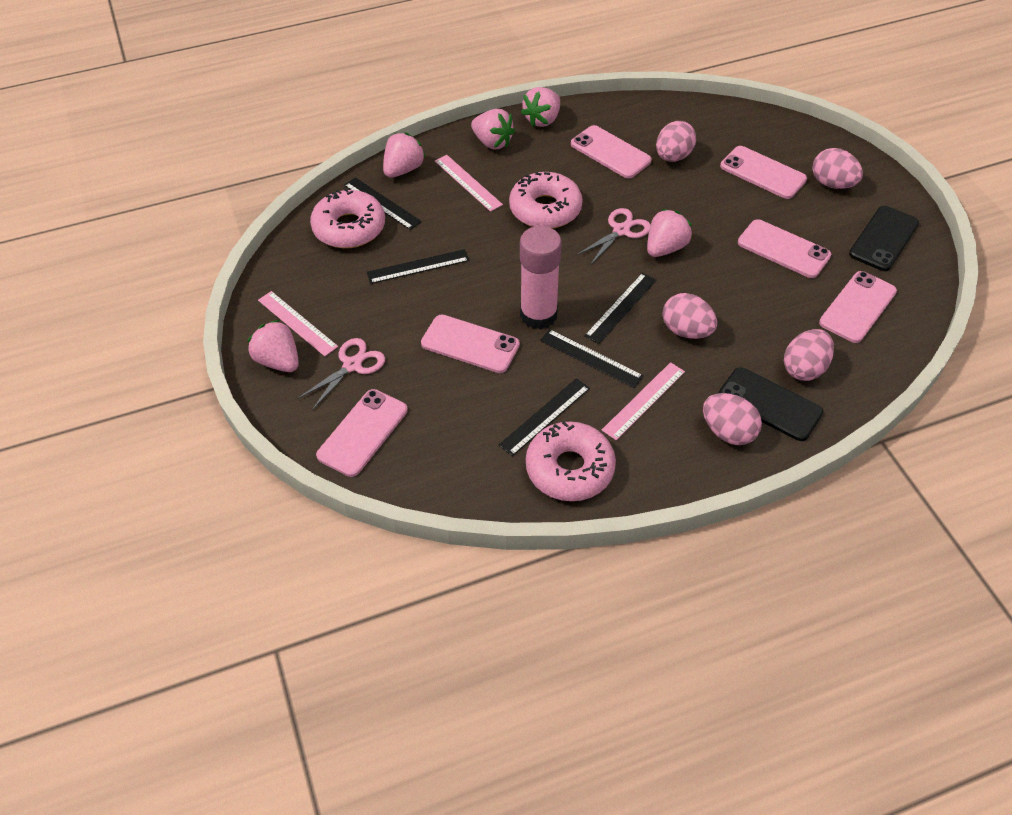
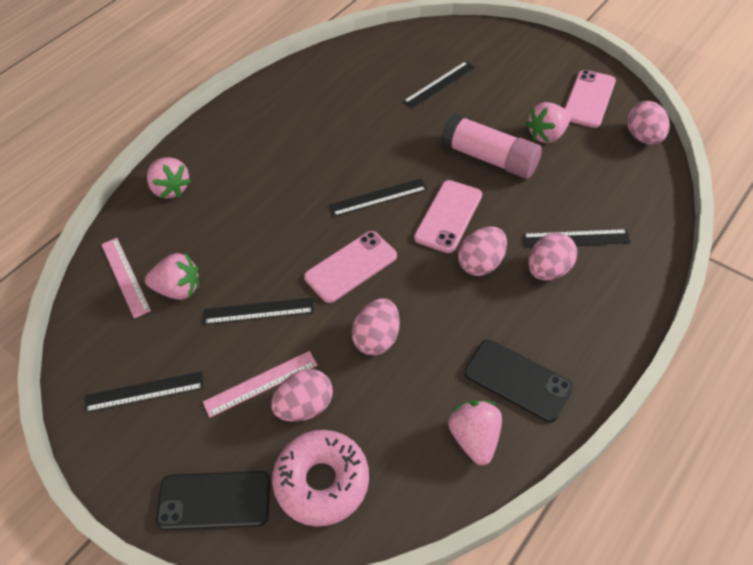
pink donut: 3 -> 1
pink phone: 6 -> 3
pink ruler: 3 -> 2
pink scissors: 2 -> 0
pink strawberry: 5 -> 4

